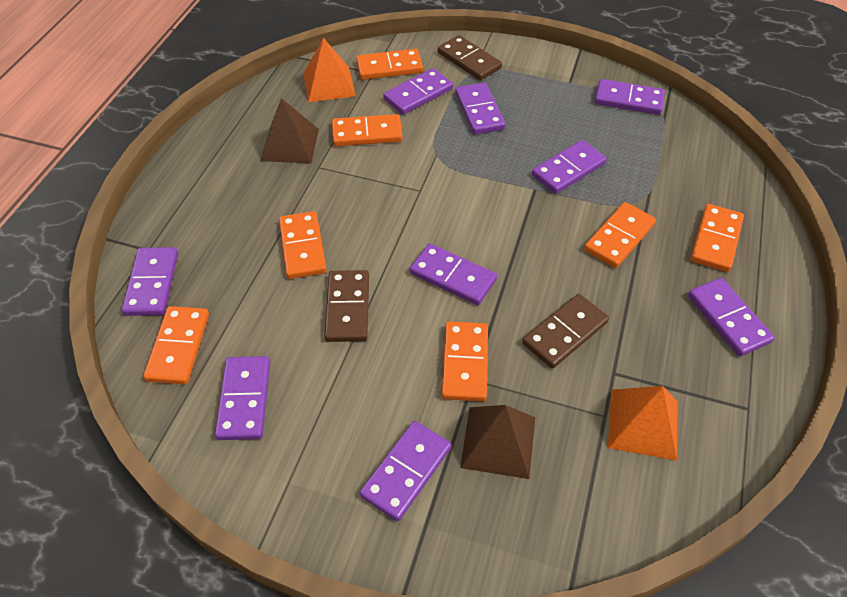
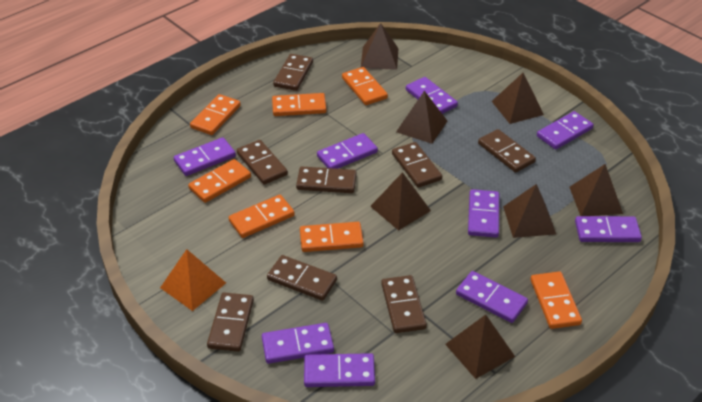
brown domino: 3 -> 8
brown pyramid: 2 -> 7
orange pyramid: 2 -> 1

